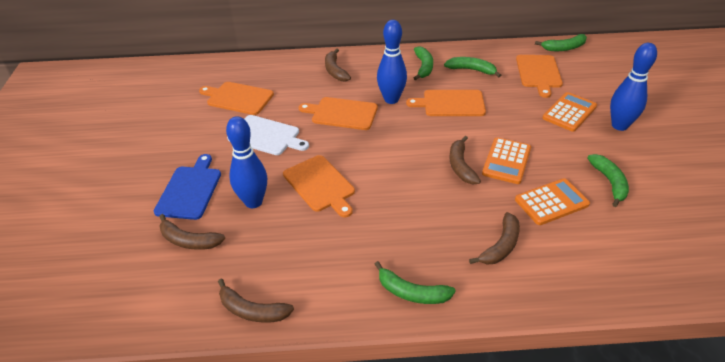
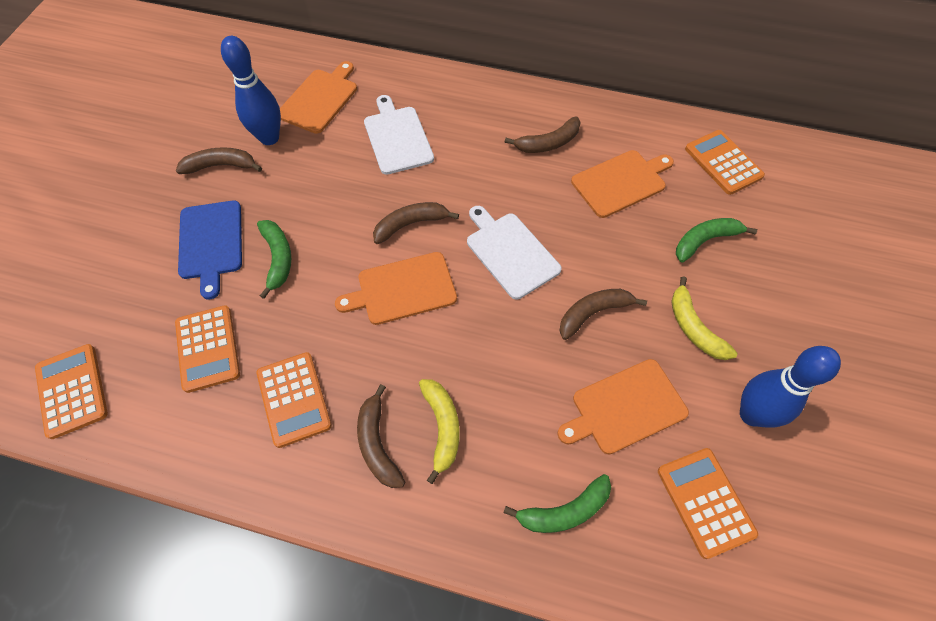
blue bowling pin: 3 -> 2
green banana: 5 -> 3
orange calculator: 3 -> 5
orange cutting board: 5 -> 4
white cutting board: 1 -> 2
yellow banana: 0 -> 2

